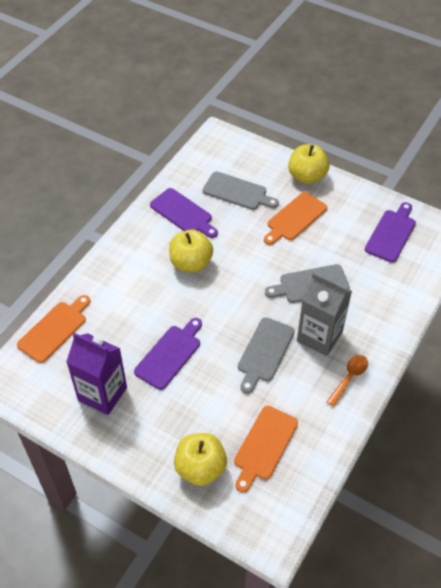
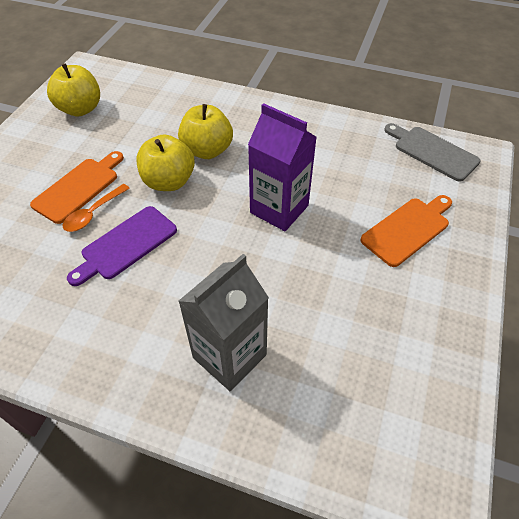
grey cutting board: 3 -> 1
orange cutting board: 3 -> 2
purple cutting board: 3 -> 1

